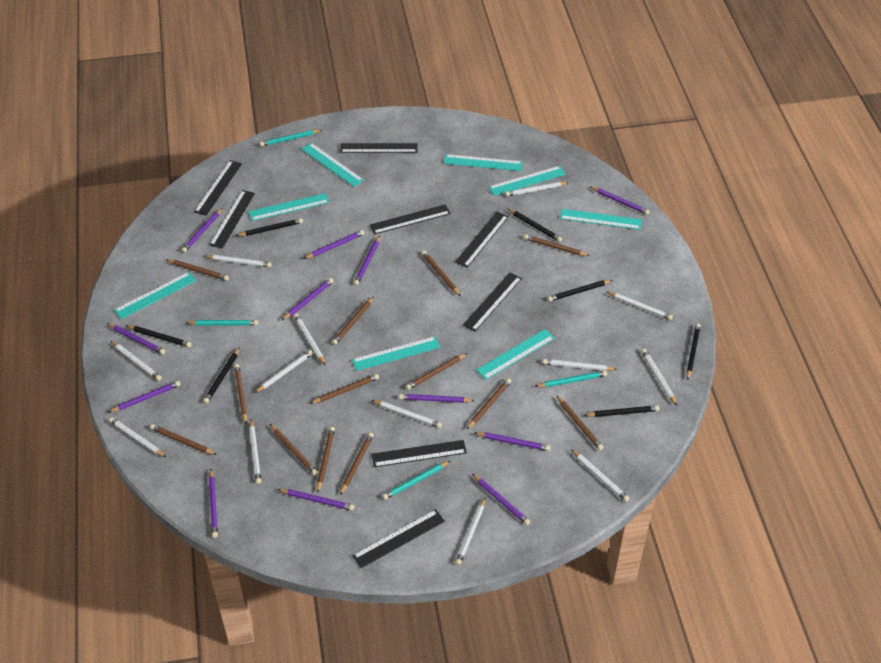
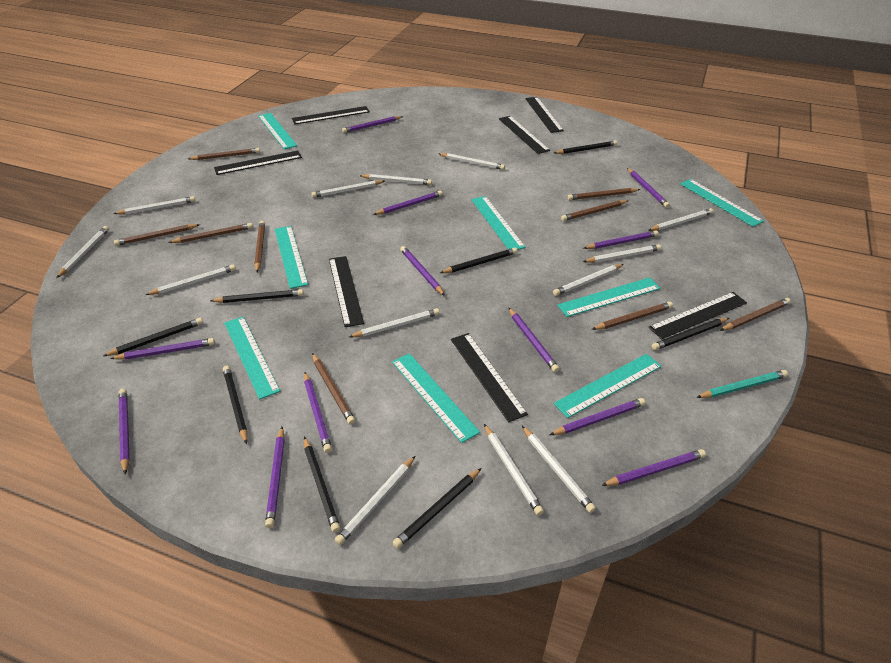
black pencil: 7 -> 8
black ruler: 8 -> 7
brown pencil: 13 -> 9
turquoise pencil: 4 -> 1

